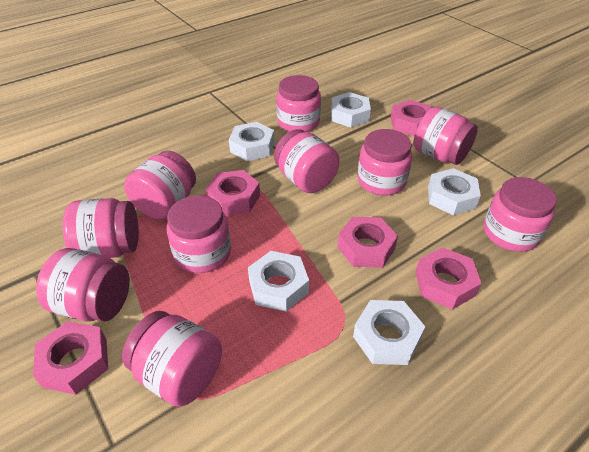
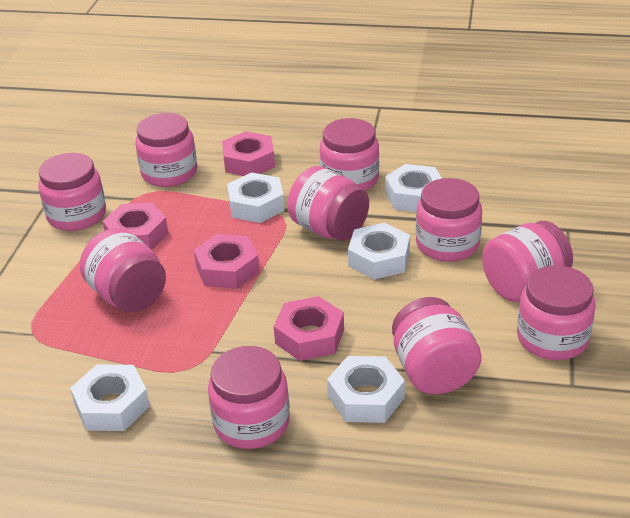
pink nut: 5 -> 4

